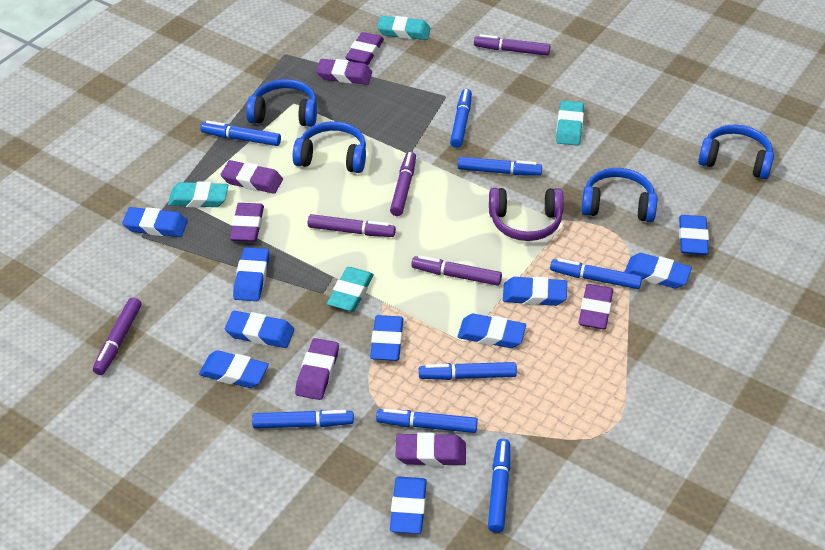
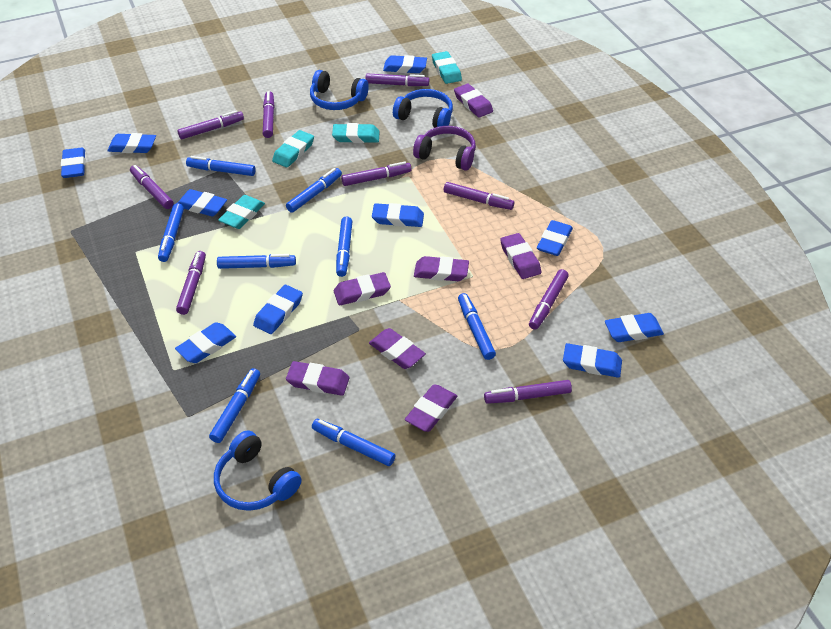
blue headphones: 4 -> 3
purple marker: 5 -> 9

